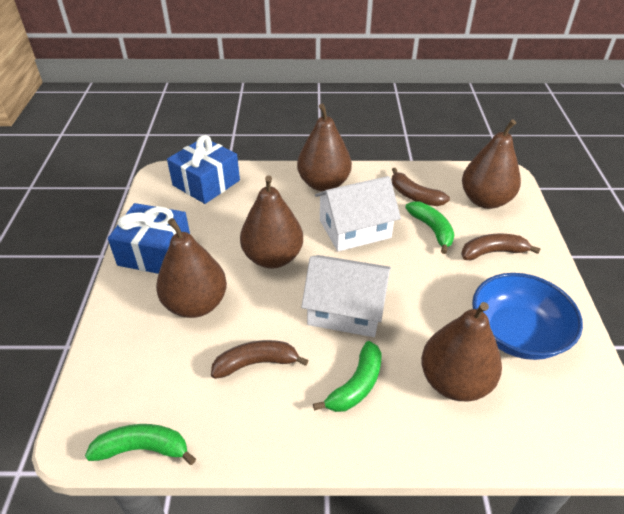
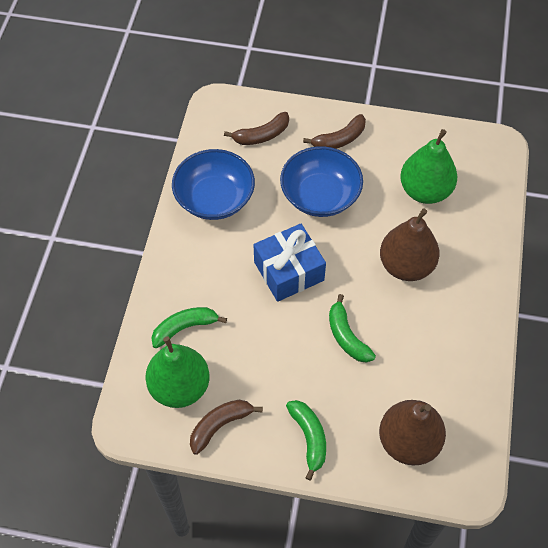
blue bowl: 1 -> 2
blue gift: 2 -> 1
brown pear: 5 -> 2
green pear: 0 -> 2
white house: 2 -> 0

